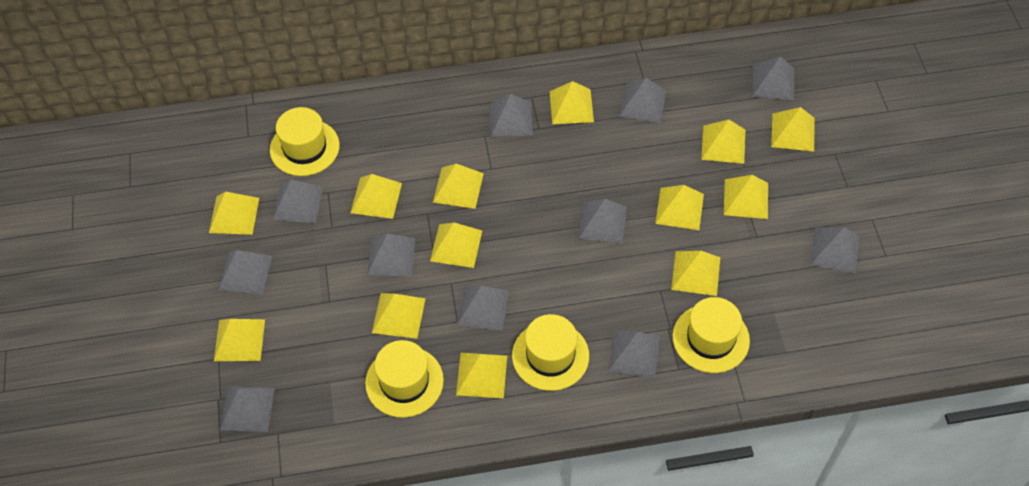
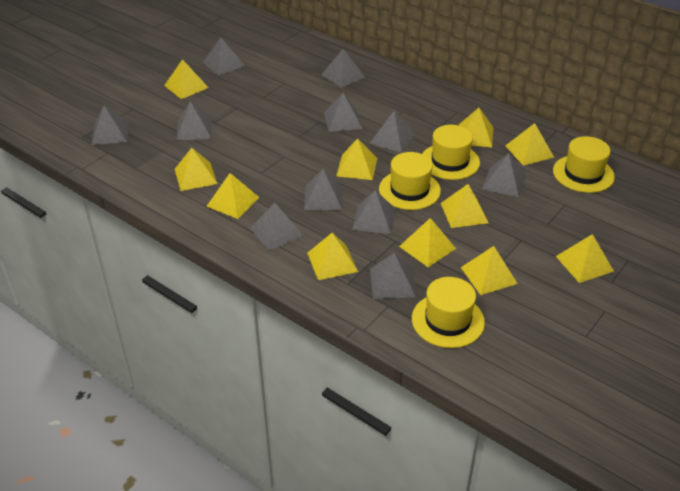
yellow pyramid: 13 -> 11

